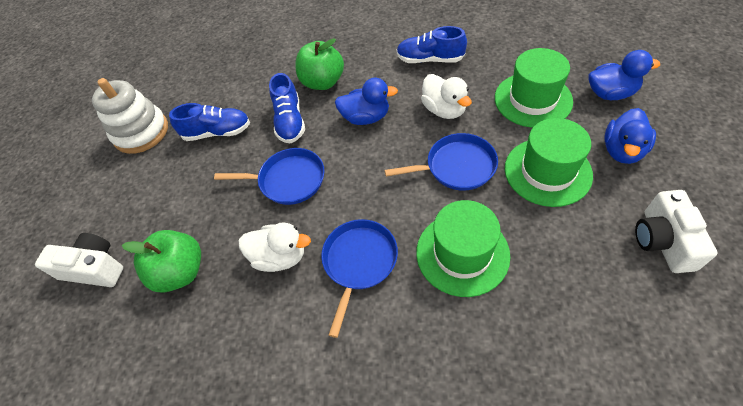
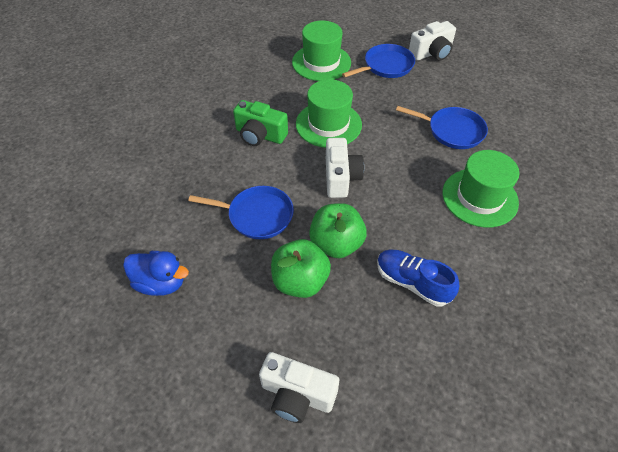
blue duck: 3 -> 1
blue shoe: 3 -> 1
green camera: 0 -> 1
white camera: 2 -> 3
white duck: 2 -> 0
white stacking toy: 1 -> 0

